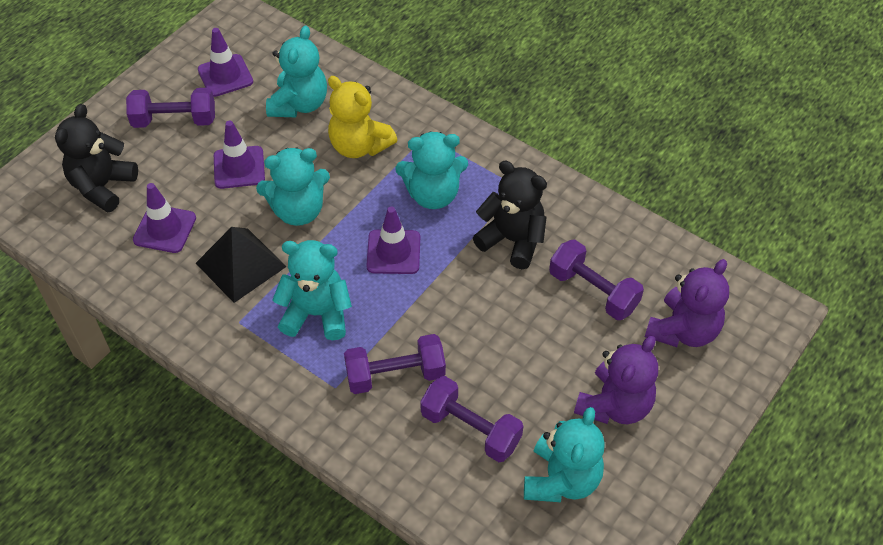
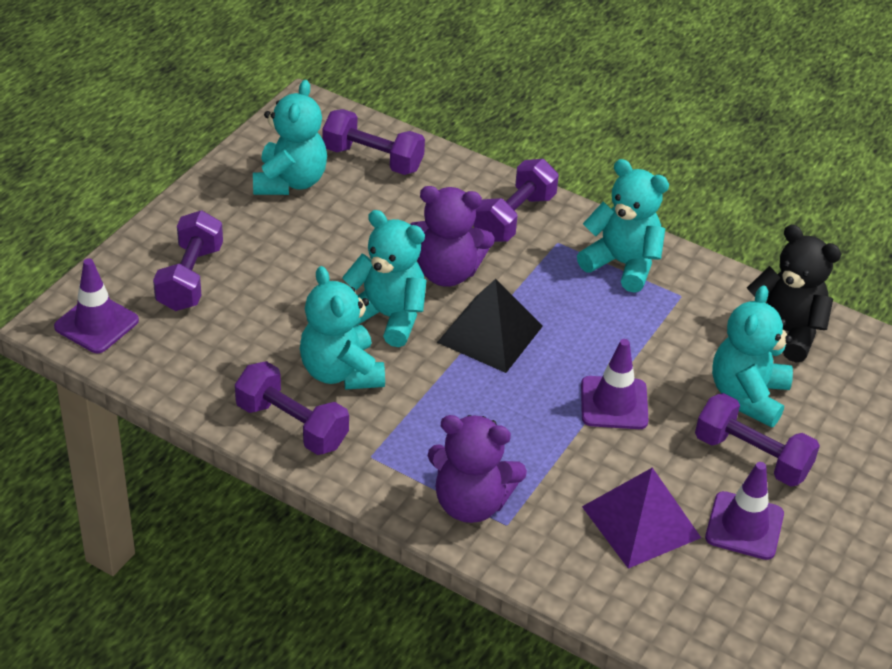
black teddy bear: 2 -> 1
purple dumbbell: 4 -> 5
purple pyramid: 0 -> 1
purple traffic cone: 4 -> 3
yellow teddy bear: 1 -> 0

